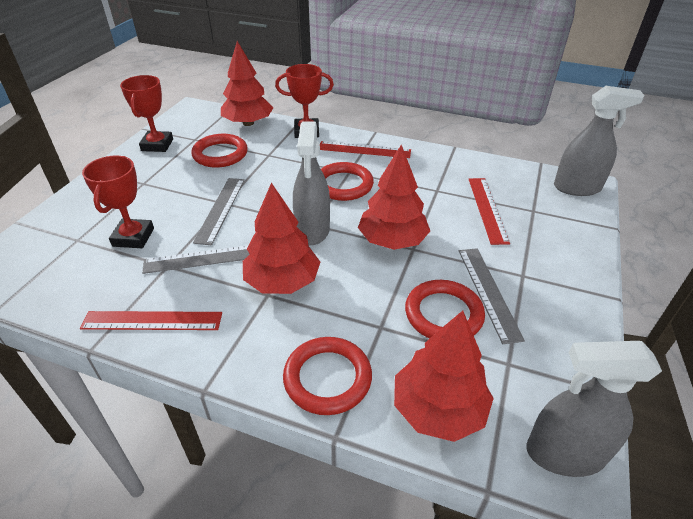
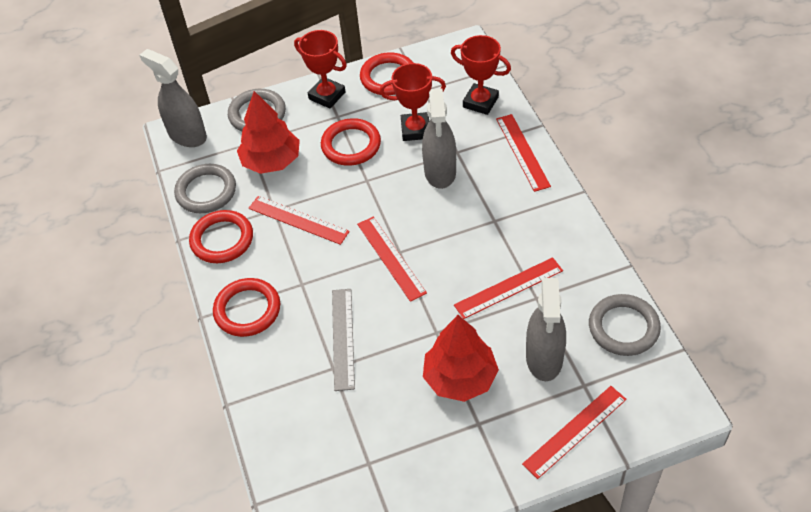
grey ring: 0 -> 3
grey ruler: 3 -> 1
red ruler: 3 -> 5
red tree: 4 -> 2

